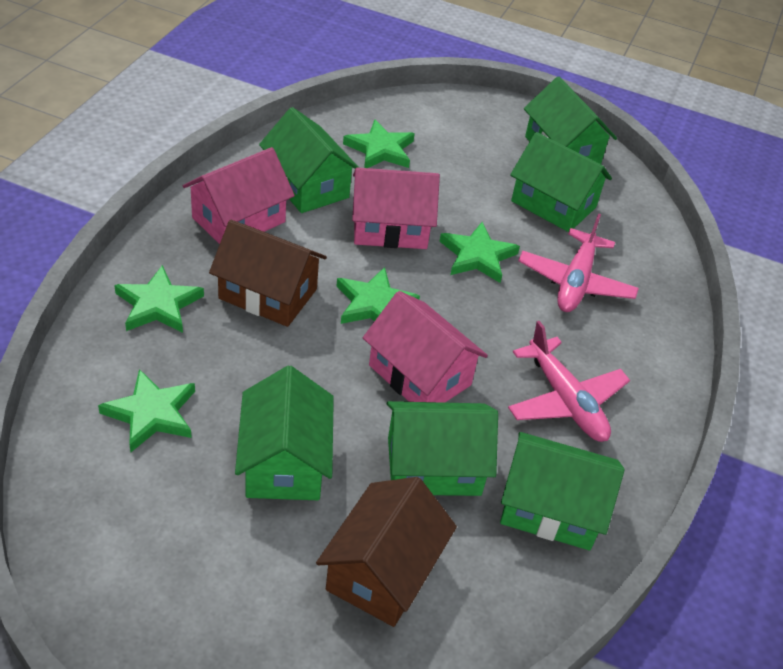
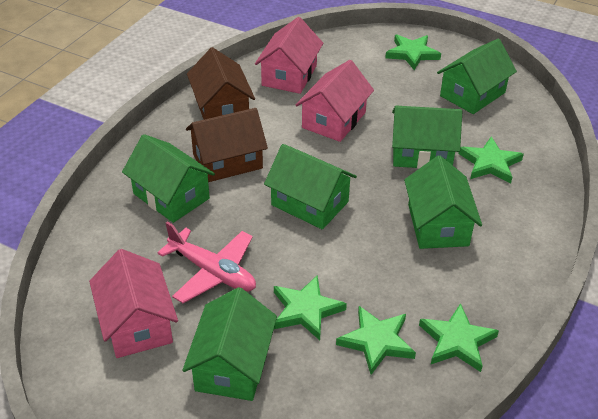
pink plane: 2 -> 1

